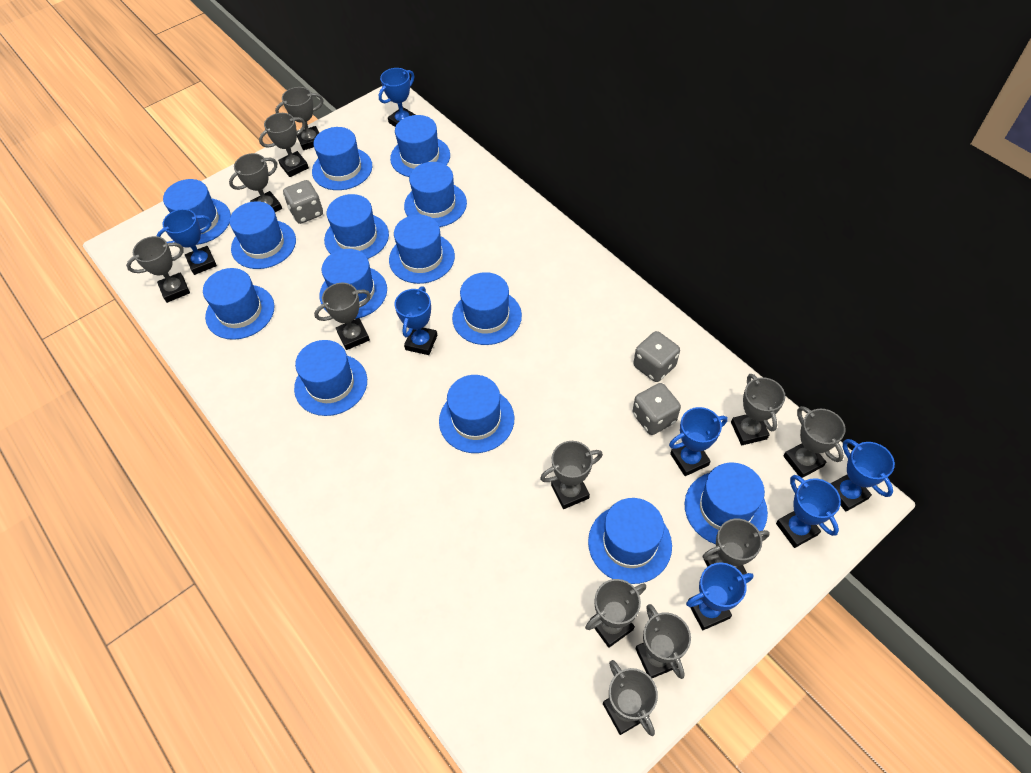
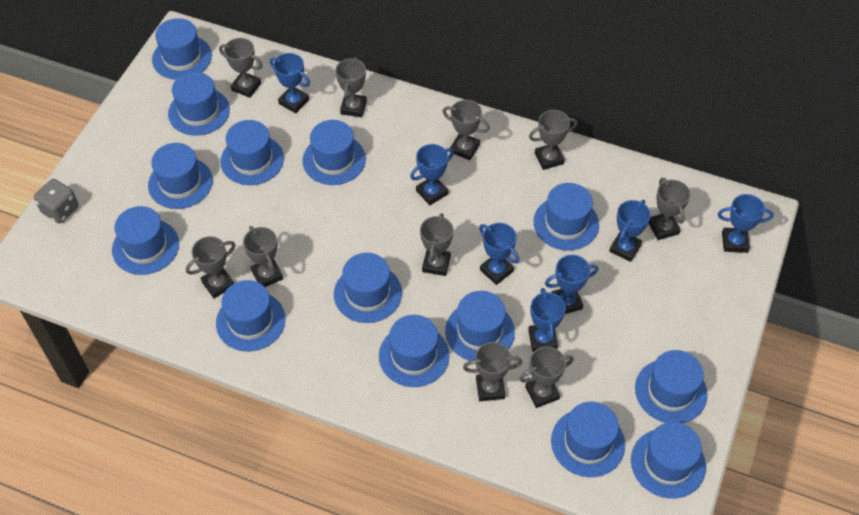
grey dice: 3 -> 1
grey trophy: 12 -> 10

